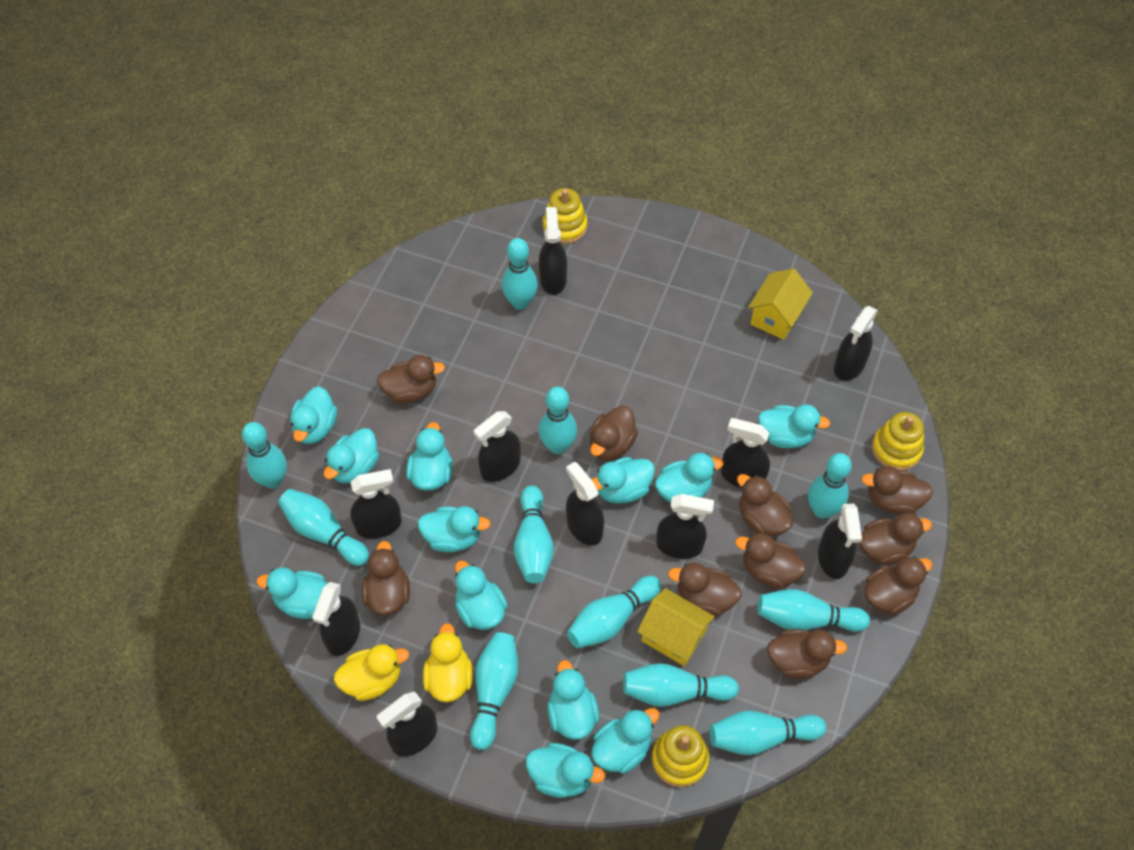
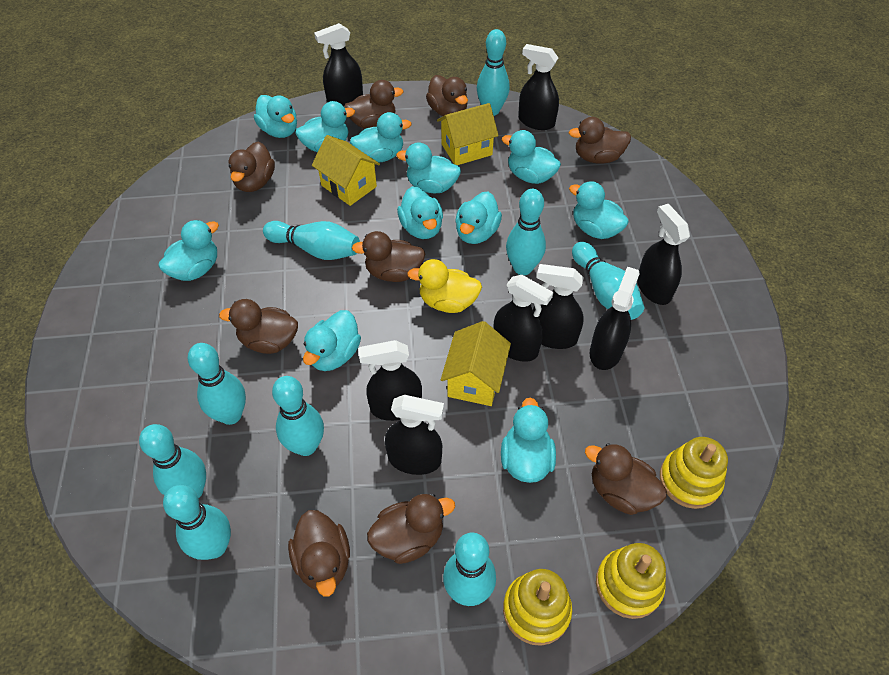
black spray bottle: 10 -> 8
brown duck: 10 -> 9
turquoise bowling pin: 11 -> 9
turquoise duck: 12 -> 11
yellow duck: 2 -> 1
yellow house: 2 -> 3

